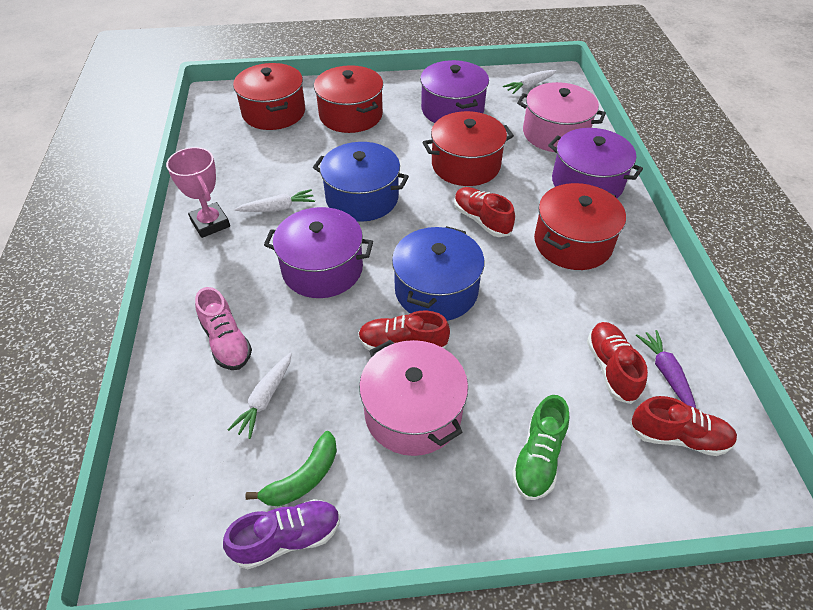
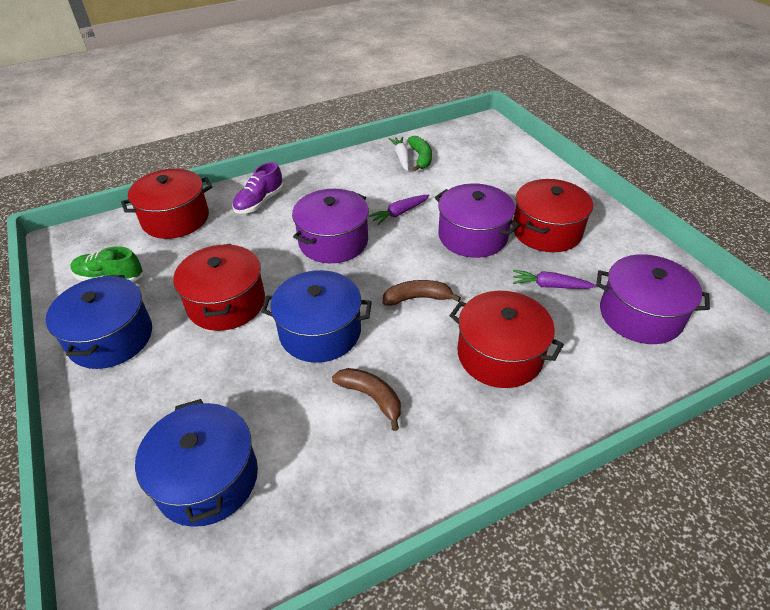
blue pot: 2 -> 3
brown banana: 0 -> 2
pink pot: 2 -> 0
pink shoe: 1 -> 0
pink trophy: 1 -> 0
purple carrot: 1 -> 2
red shoe: 4 -> 0
white carrot: 3 -> 1

